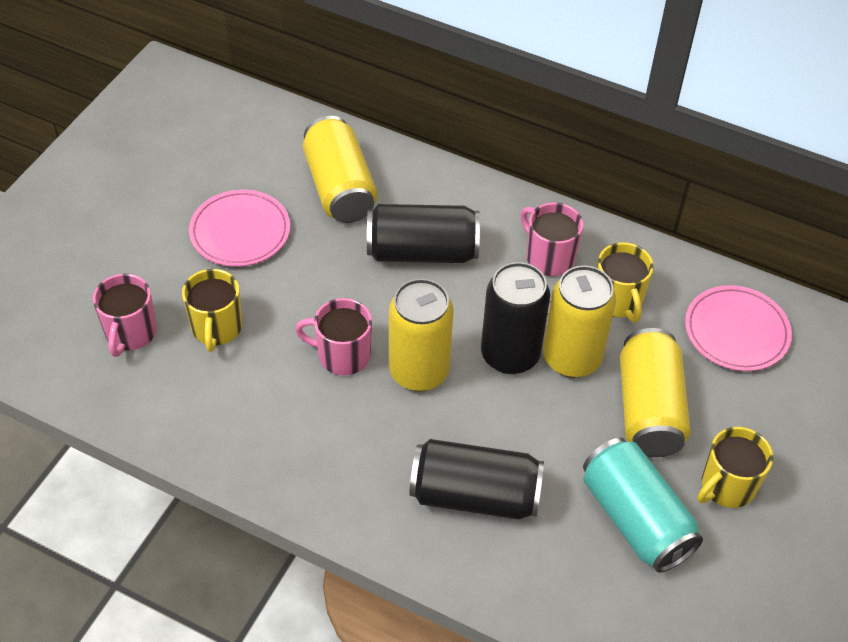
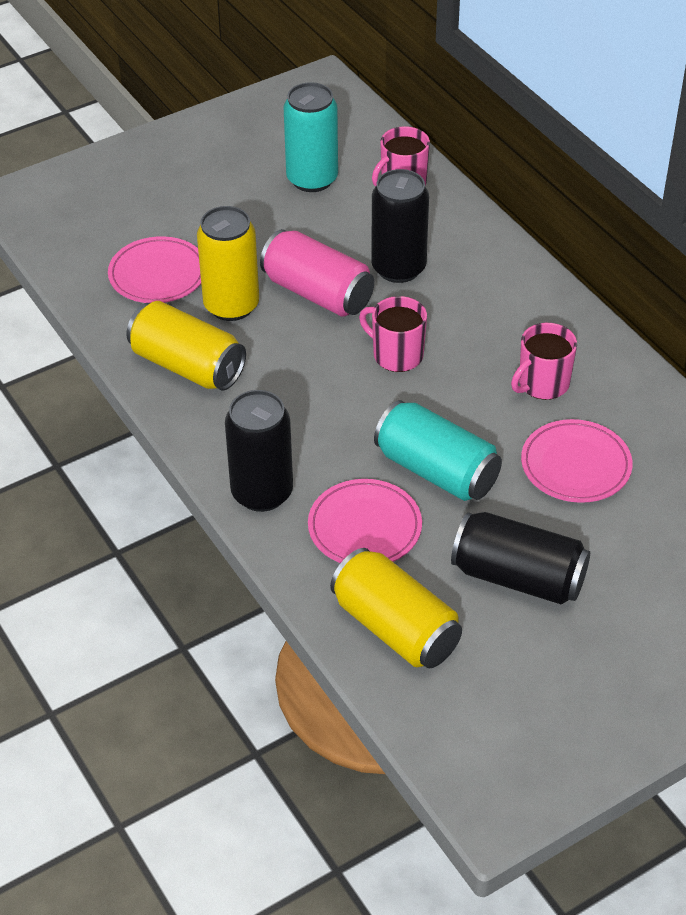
pink can: 0 -> 1
pink plate: 2 -> 3
turquoise can: 1 -> 2
yellow can: 4 -> 3
yellow mug: 3 -> 0

